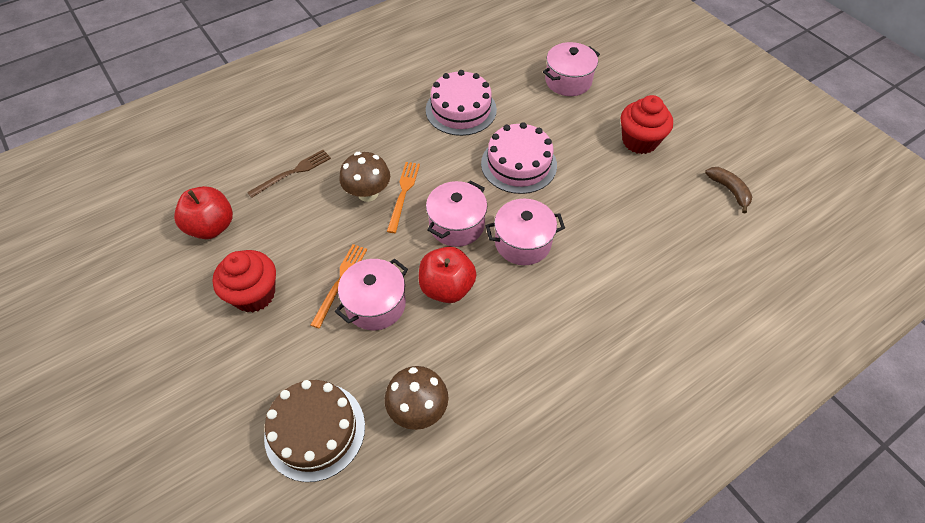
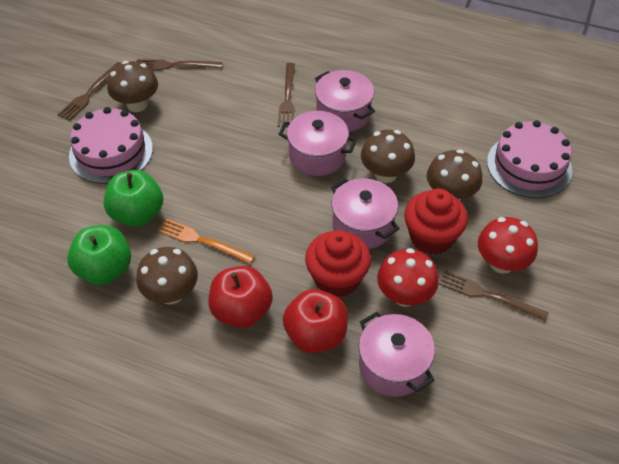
brown banana: 1 -> 0
brown cake: 1 -> 0
brown fork: 1 -> 4
brown mushroom: 2 -> 4
green apple: 0 -> 2
orange fork: 2 -> 1
red mushroom: 0 -> 2

